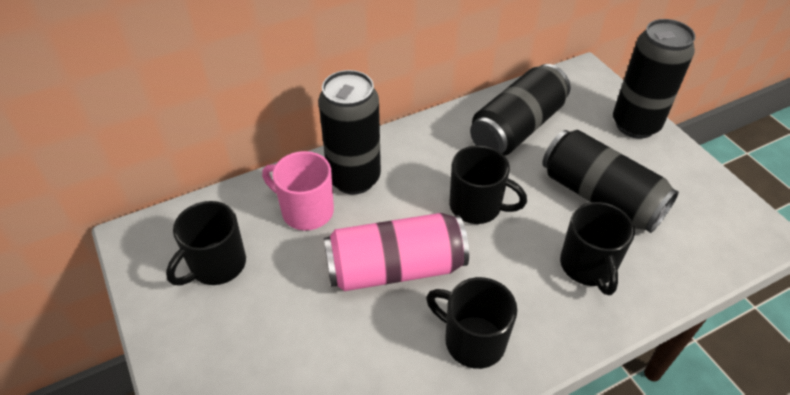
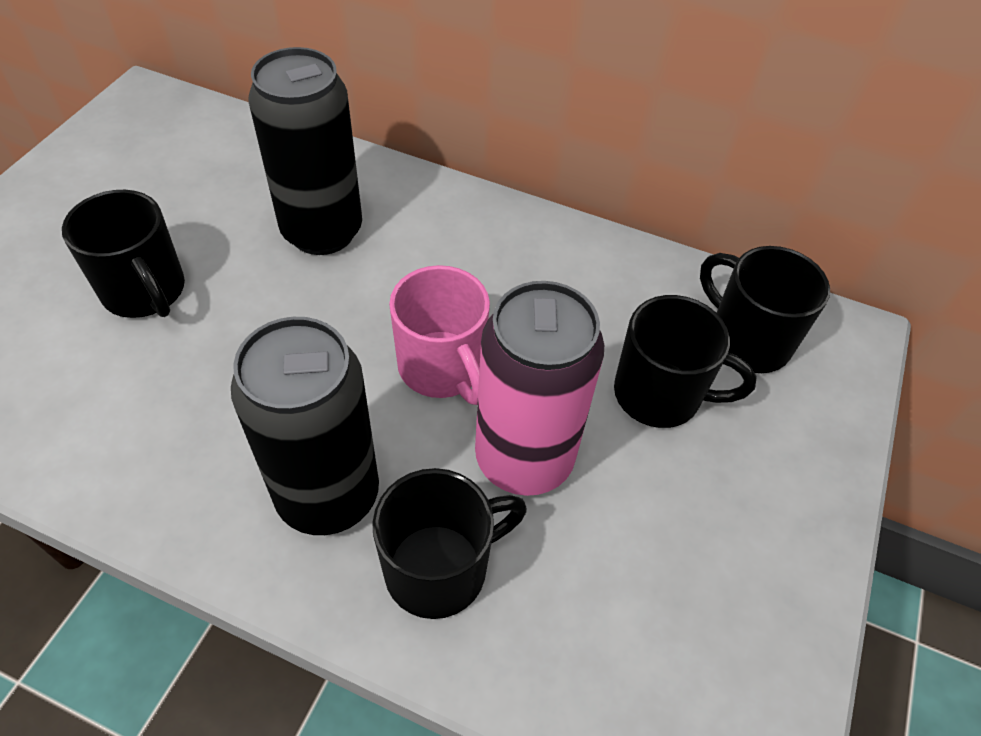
black can: 4 -> 2

